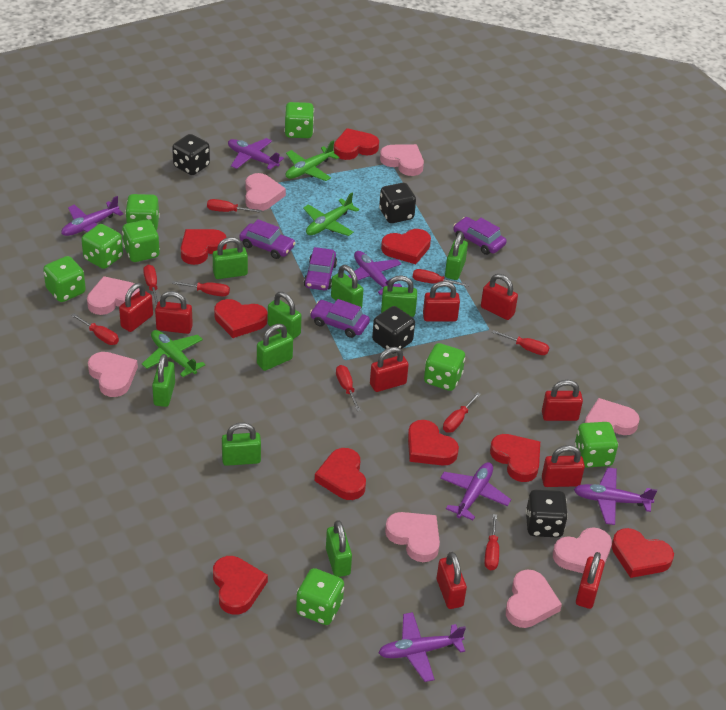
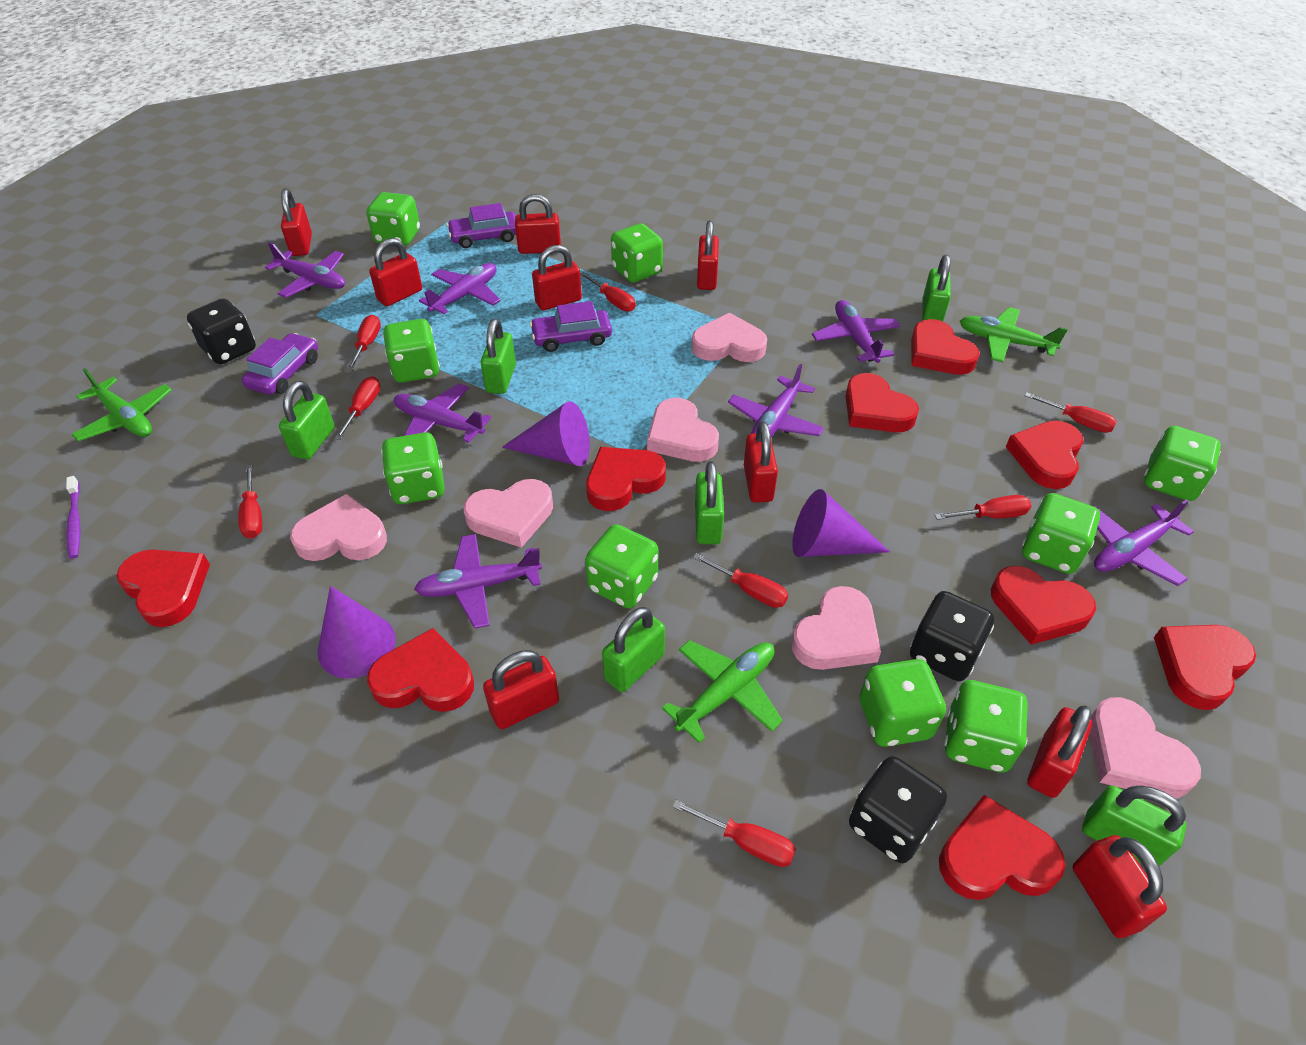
black dice: 4 -> 3
green dice: 8 -> 9
green padlock: 9 -> 6
pink heart: 8 -> 6
purple car: 4 -> 3
purple cone: 0 -> 3
purple plane: 6 -> 7
purple toothbrush: 0 -> 1
red screwdriver: 9 -> 8

